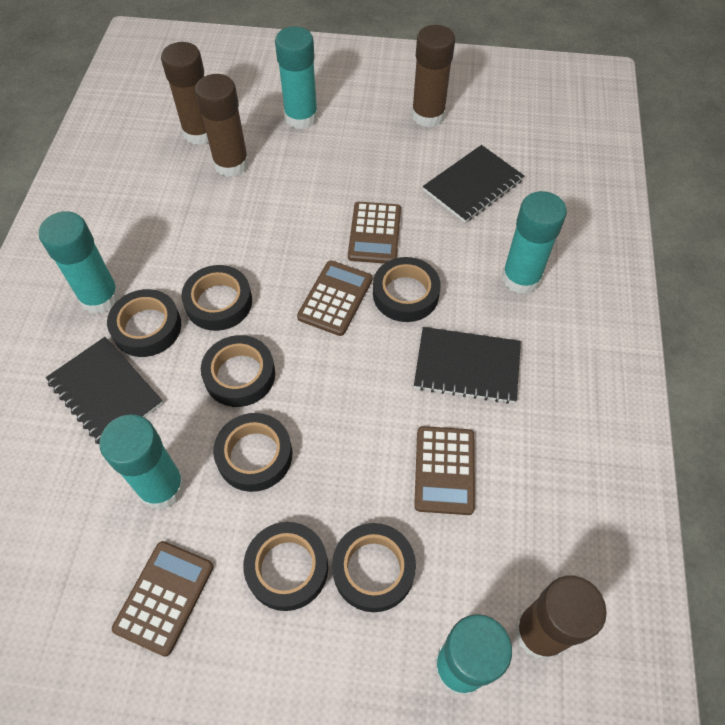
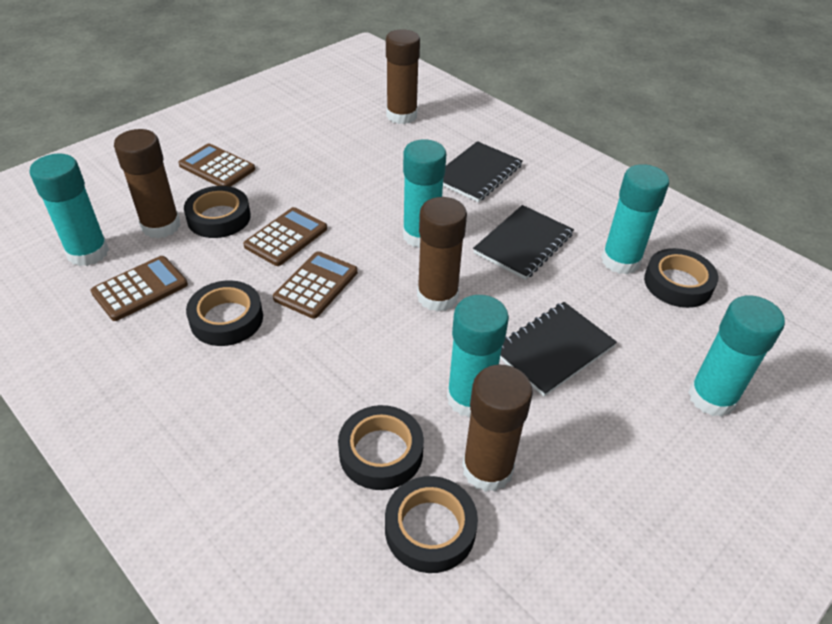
black tape: 7 -> 5

